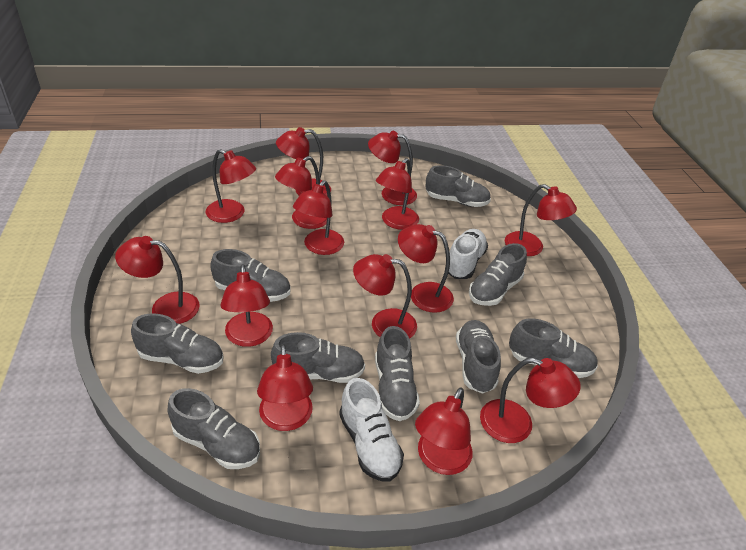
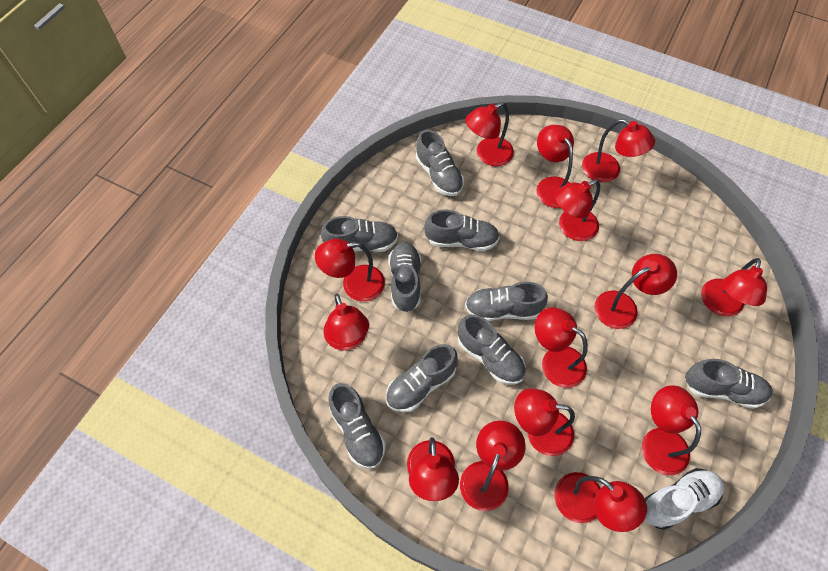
white shoe: 2 -> 1

